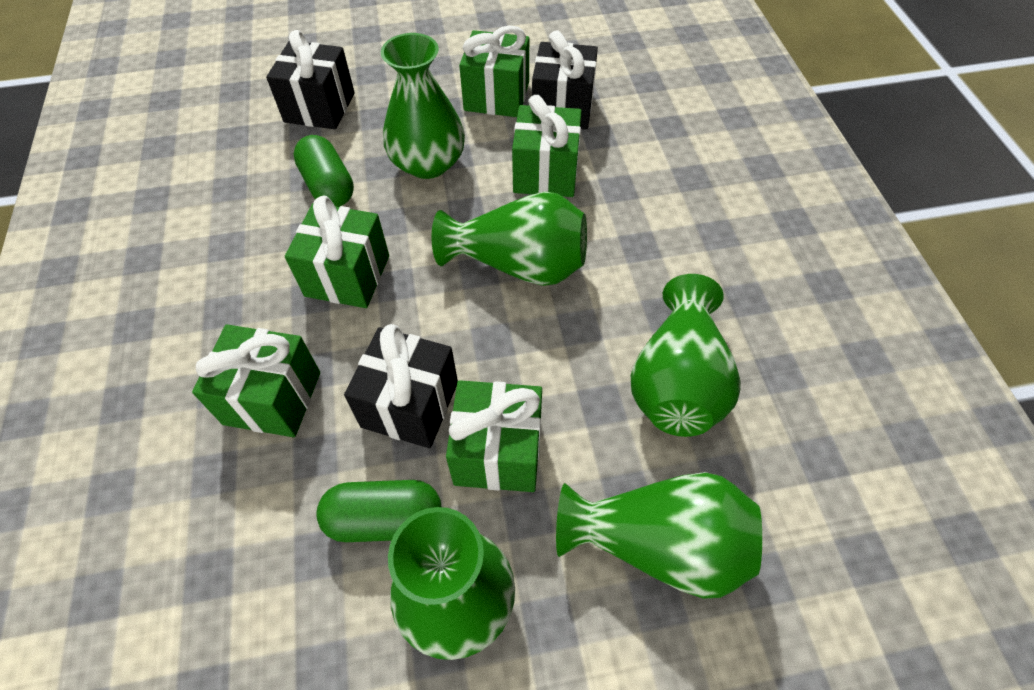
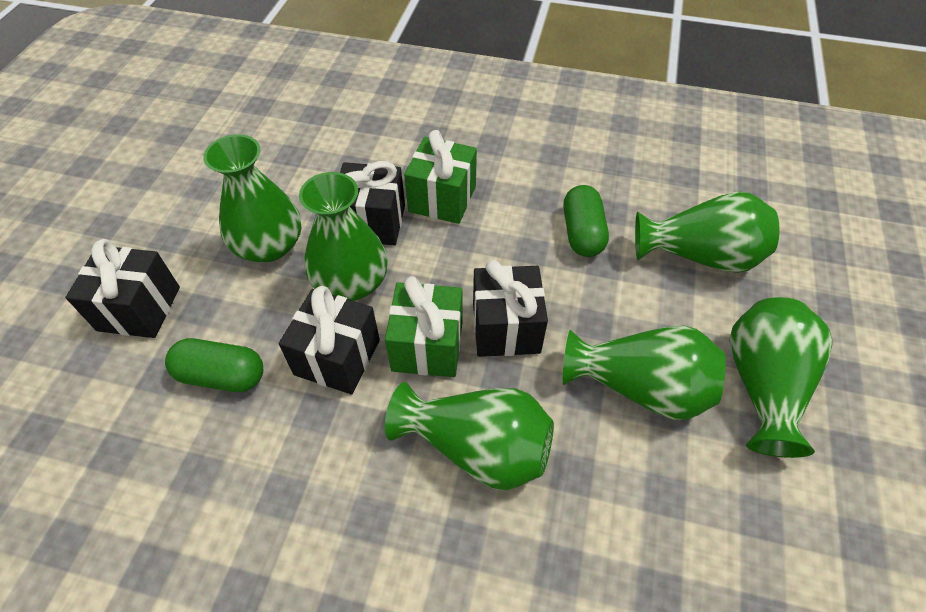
black gift: 3 -> 4
green gift: 5 -> 2
green vase: 5 -> 6

